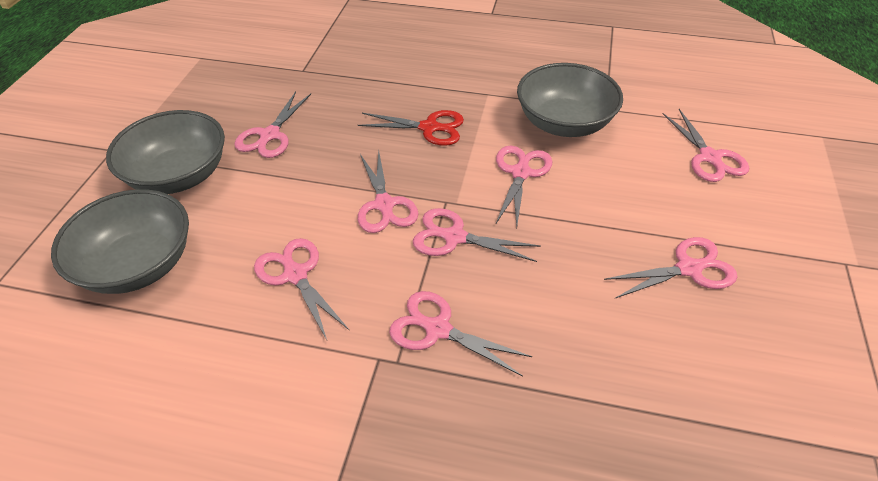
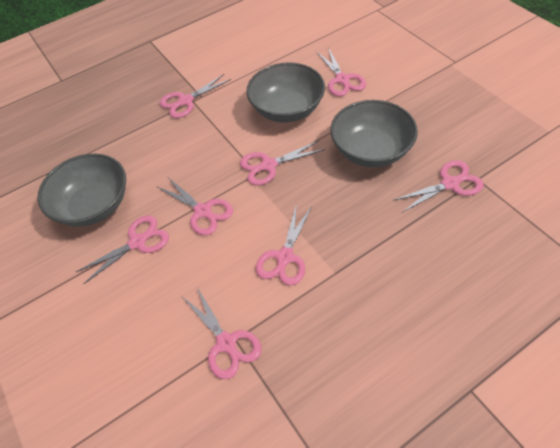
red scissors: 1 -> 0

